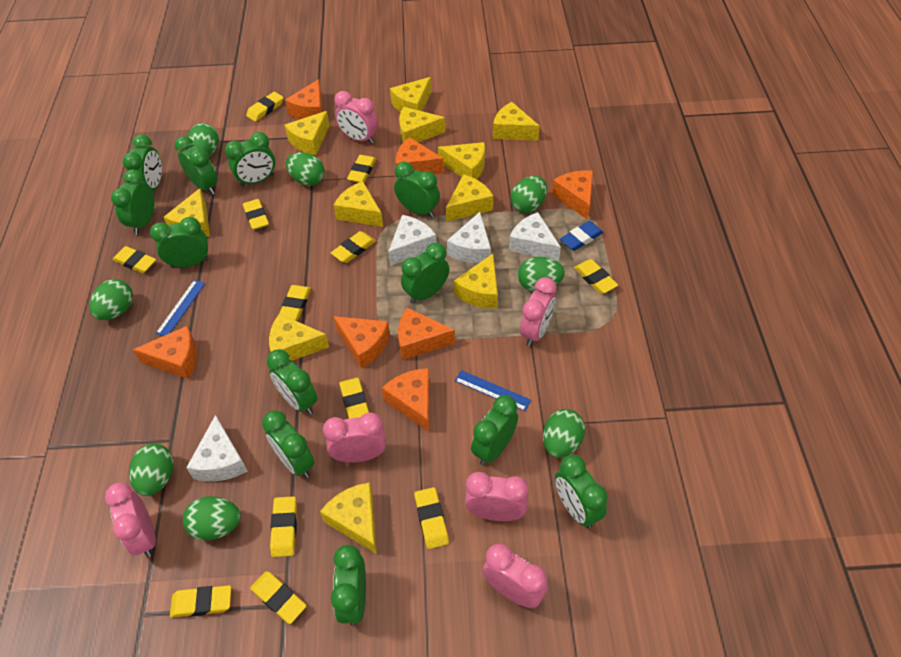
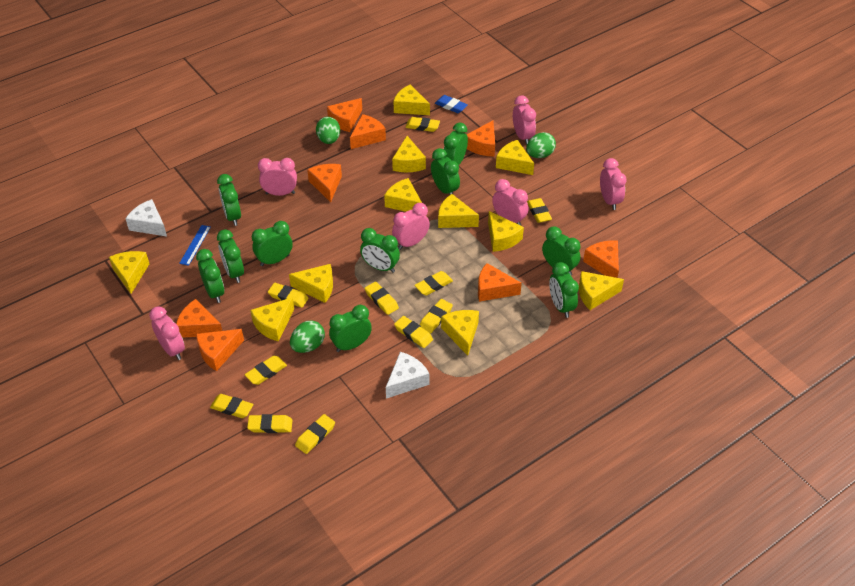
blue ruler: 2 -> 1
green clock: 12 -> 10
green egg: 8 -> 3
orange cheese: 7 -> 8
white cheese: 4 -> 2
yellow eraser: 12 -> 11

